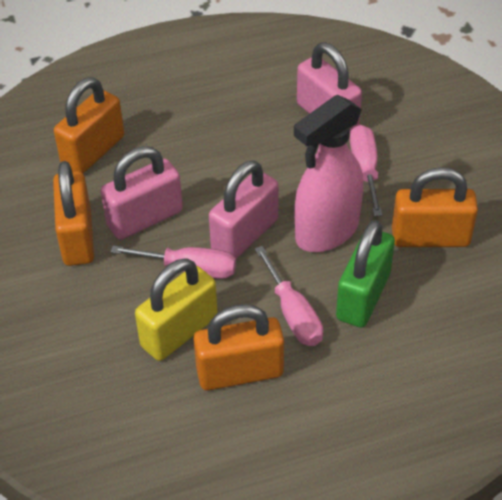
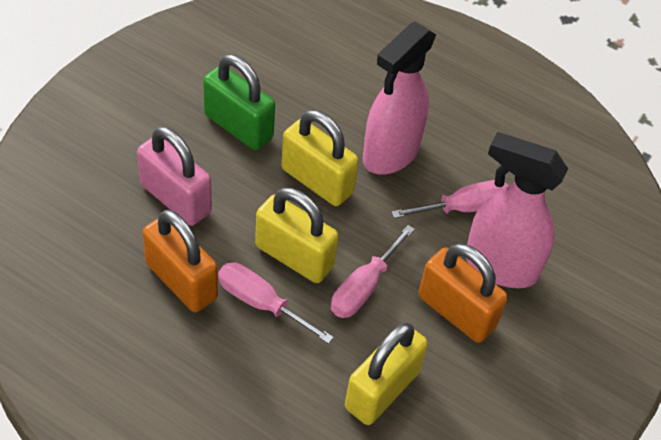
orange padlock: 4 -> 2
pink padlock: 3 -> 1
pink spray bottle: 1 -> 2
yellow padlock: 1 -> 3

